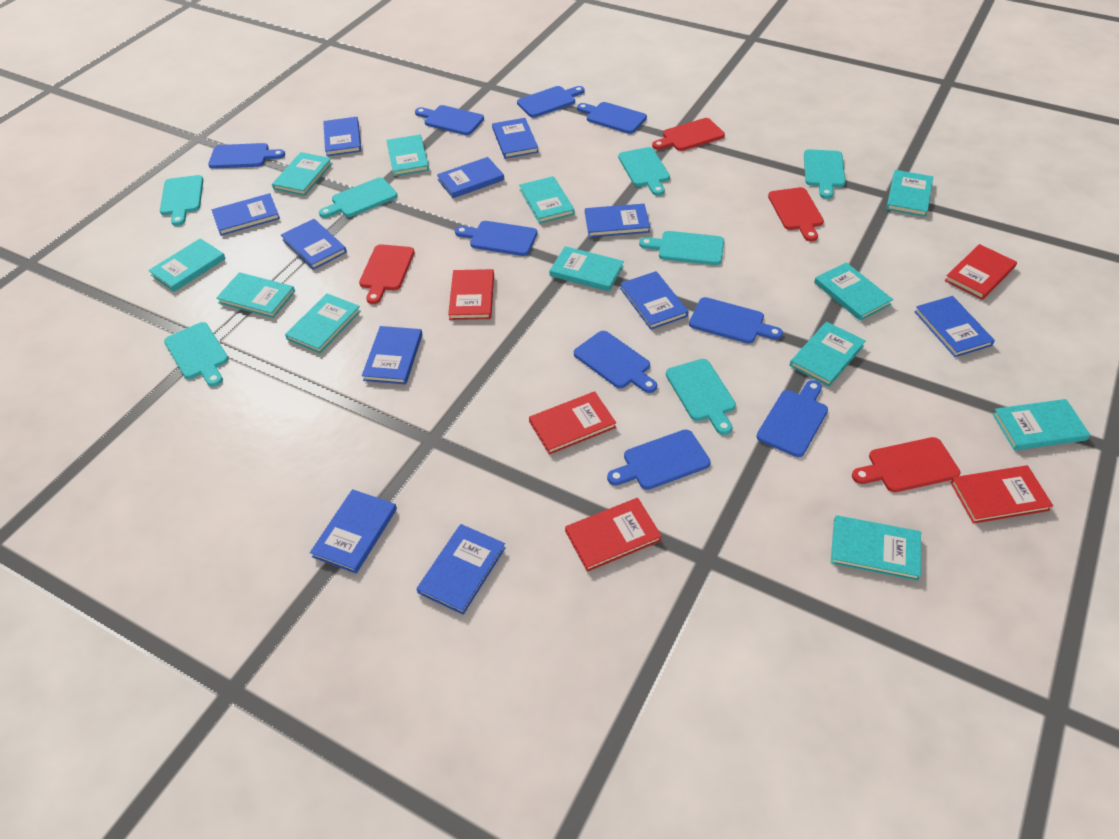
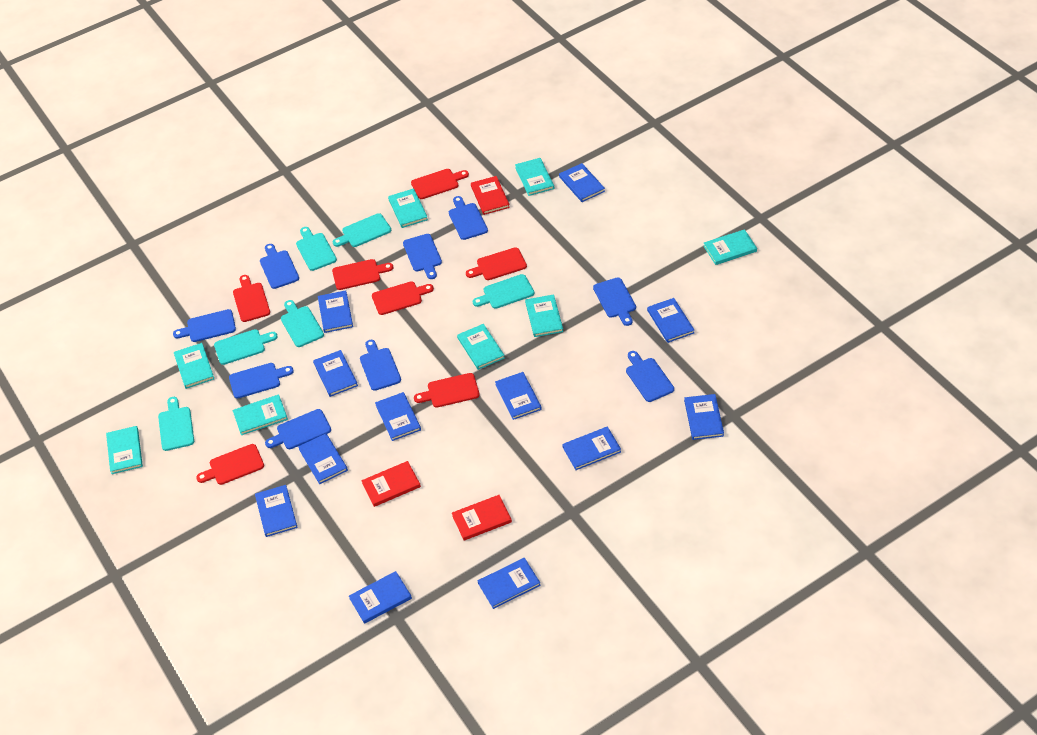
blue book: 11 -> 12
red book: 5 -> 3
red cutting board: 4 -> 7
turquoise book: 12 -> 8
turquoise cutting board: 7 -> 6

